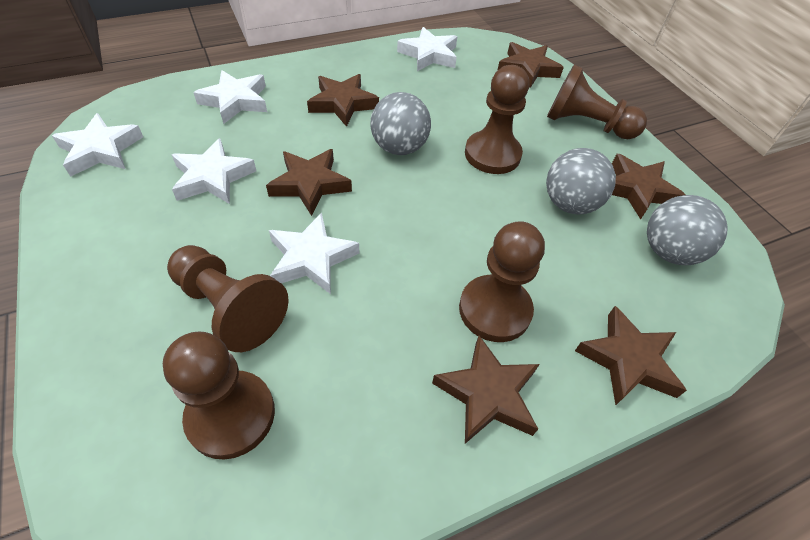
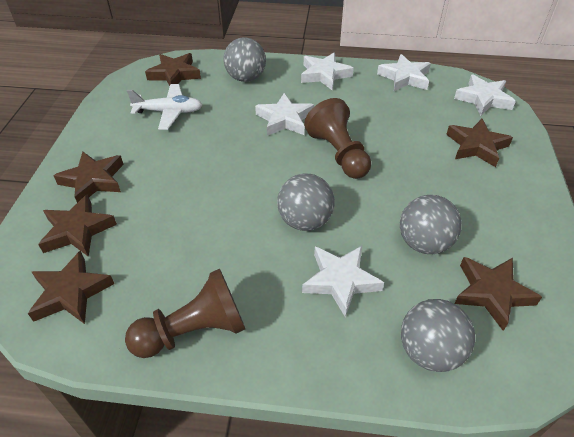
brown pawn: 5 -> 2
grey ball: 3 -> 4
white plane: 0 -> 1

